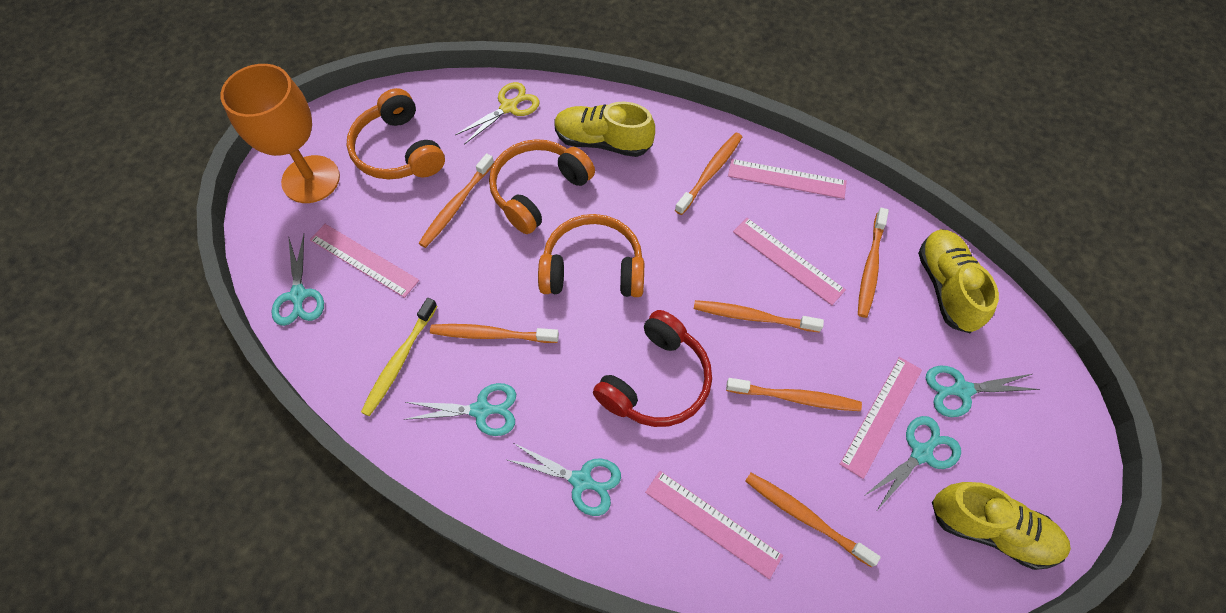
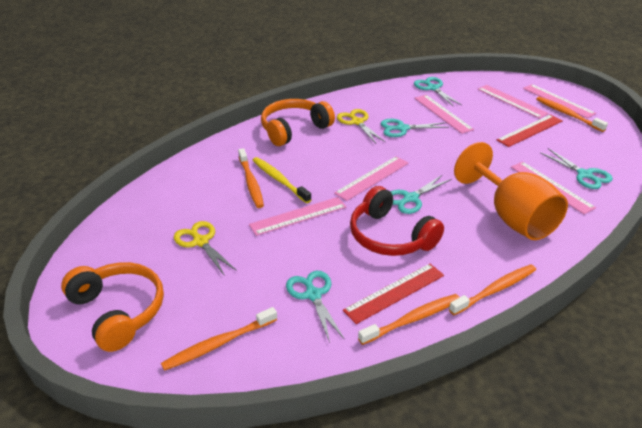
orange headphones: 3 -> 2
orange toothbrush: 7 -> 5
pink ruler: 5 -> 6
red ruler: 0 -> 2
yellow scissors: 1 -> 2
yellow shoe: 3 -> 0

